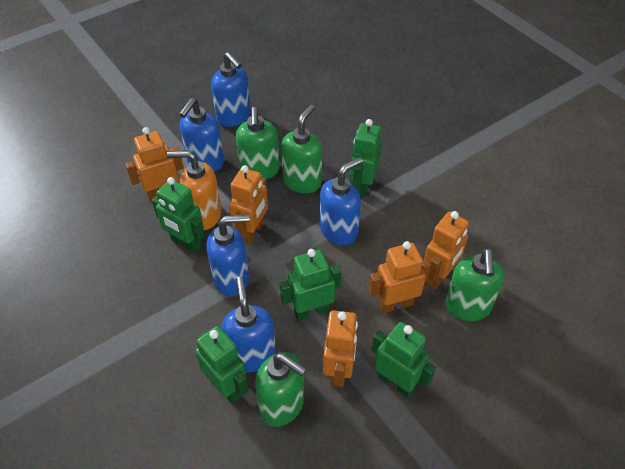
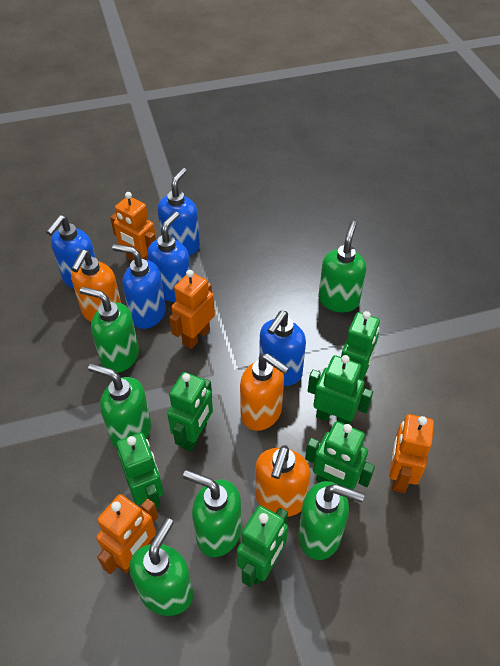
green robot: 5 -> 6
green soap dispenser: 4 -> 6
orange robot: 5 -> 4
orange soap dispenser: 1 -> 3

